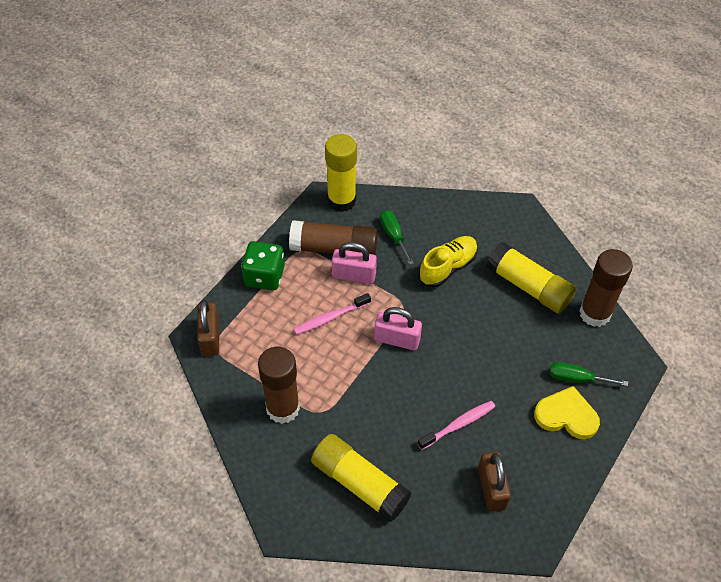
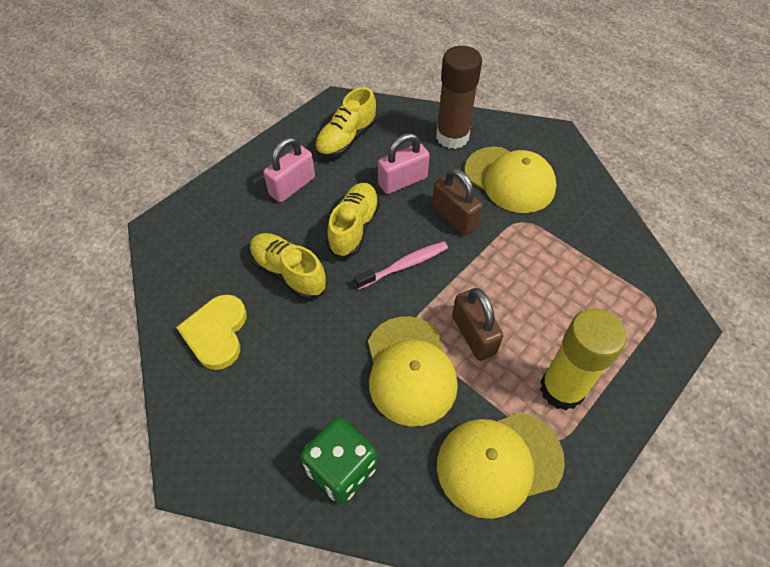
brown glue stick: 3 -> 1
green screwdriver: 2 -> 0
pink toothbrush: 2 -> 1
yellow cap: 0 -> 3
yellow glue stick: 3 -> 1
yellow shoe: 1 -> 3

